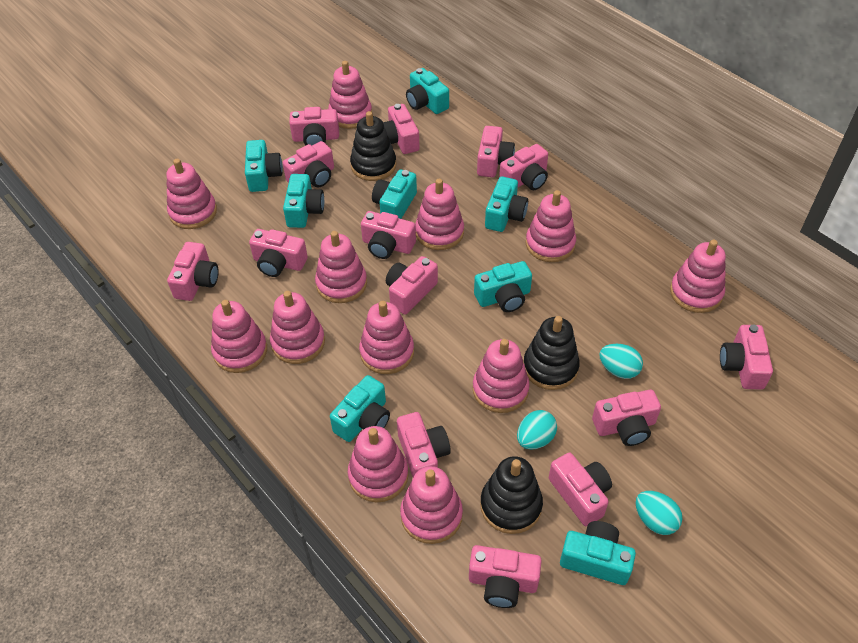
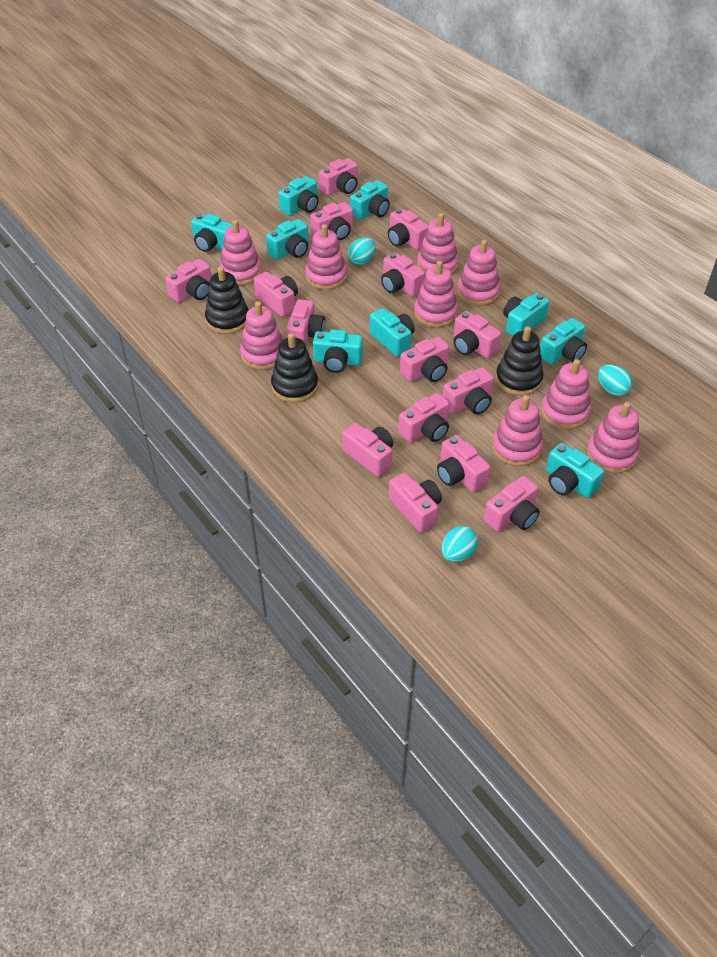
pink camera: 14 -> 15
pink stacking toy: 12 -> 9
turquoise camera: 8 -> 9

